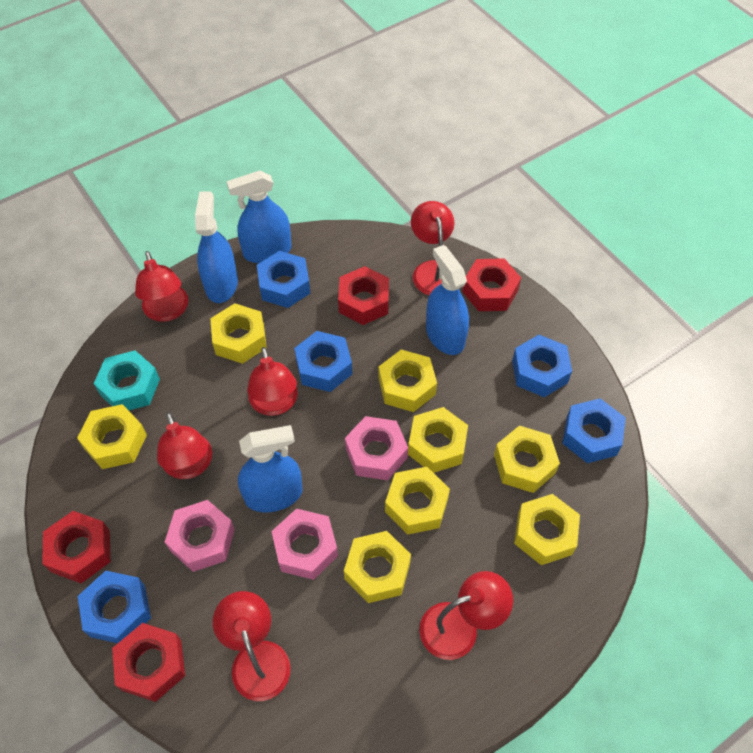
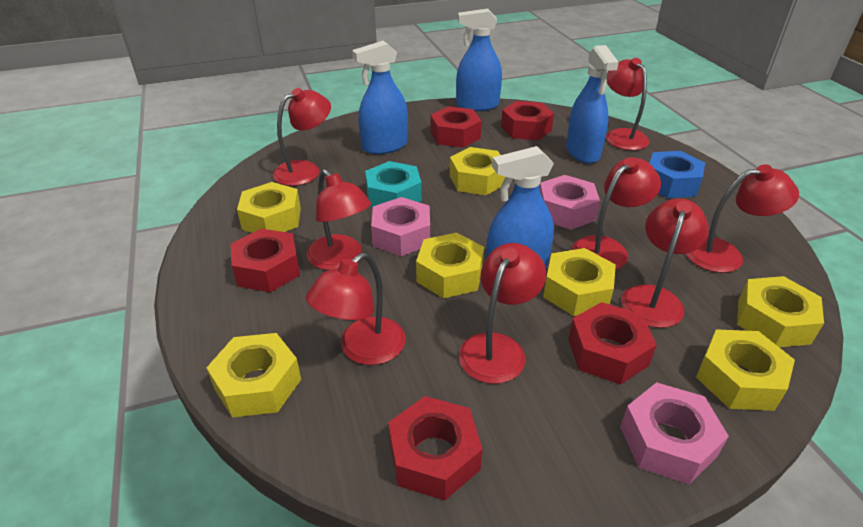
blue nut: 5 -> 1
red lamp: 6 -> 8
red nut: 4 -> 5
yellow nut: 8 -> 7

